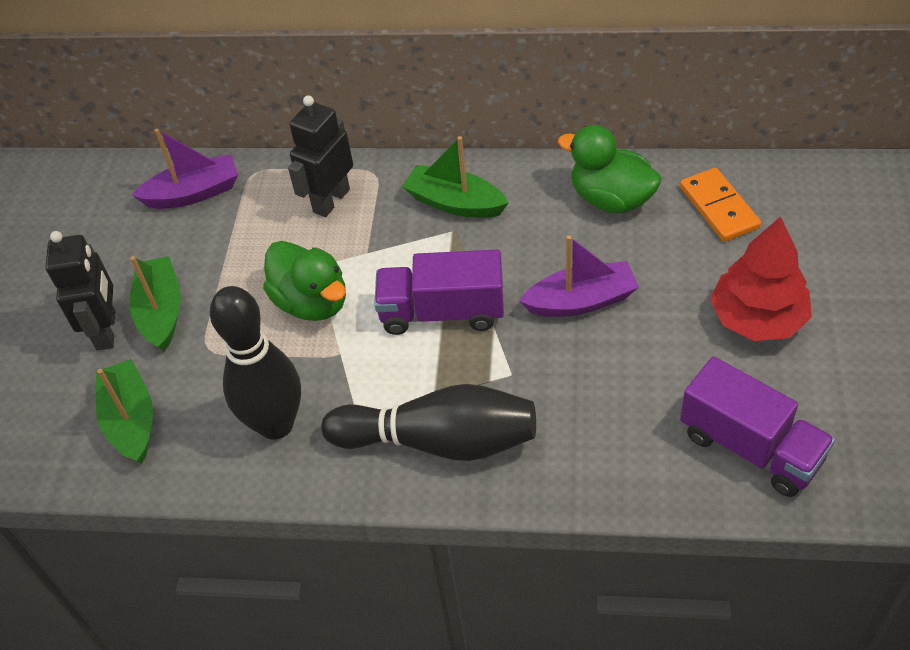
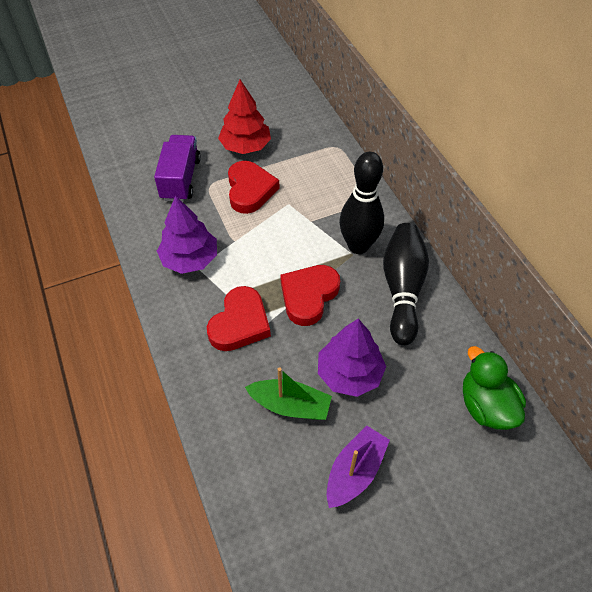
black robot: 2 -> 0
green boat: 3 -> 1
green duck: 2 -> 1
orange domino: 1 -> 0
purple boat: 2 -> 1
purple tree: 0 -> 2
purple truck: 2 -> 1
red heart: 0 -> 3

